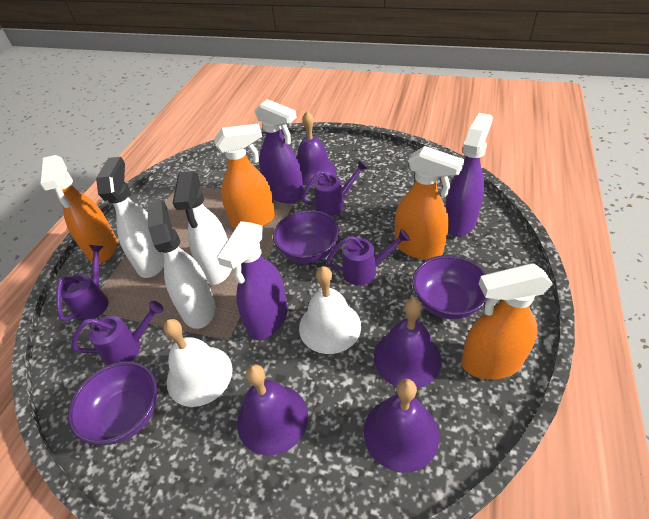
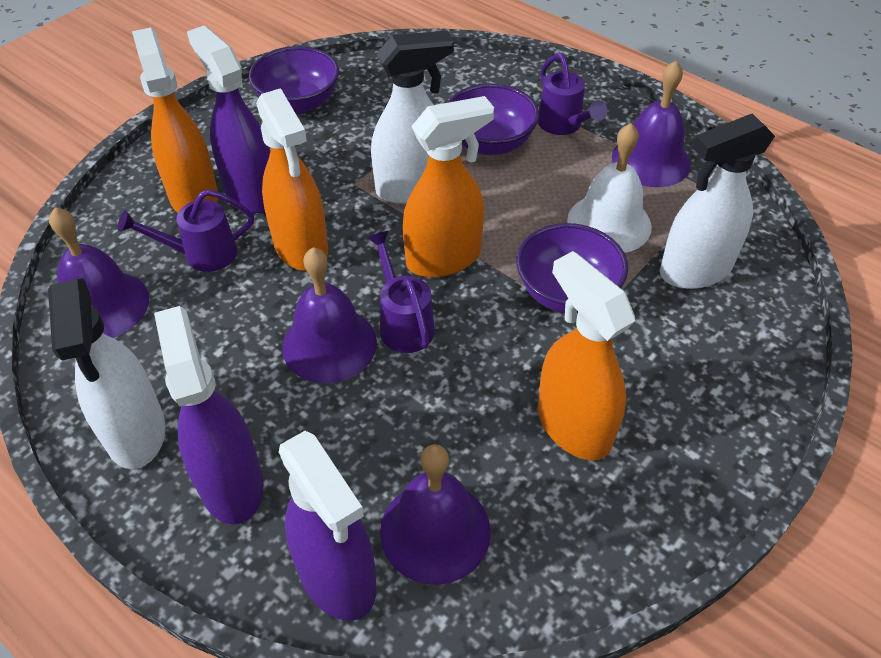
purple watering can: 4 -> 3
white bell: 2 -> 1

